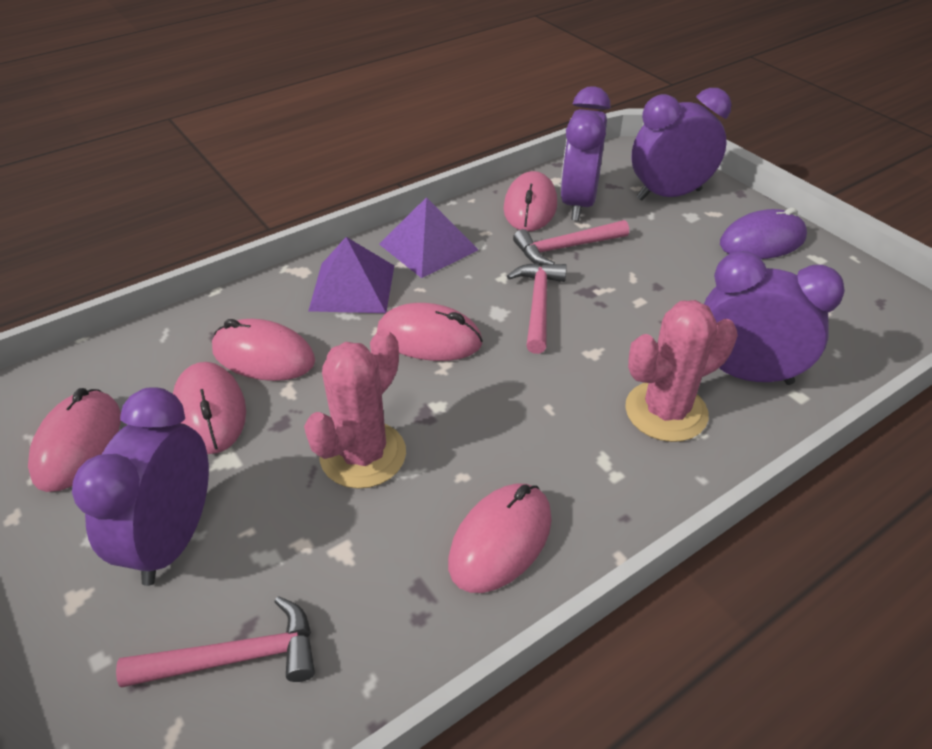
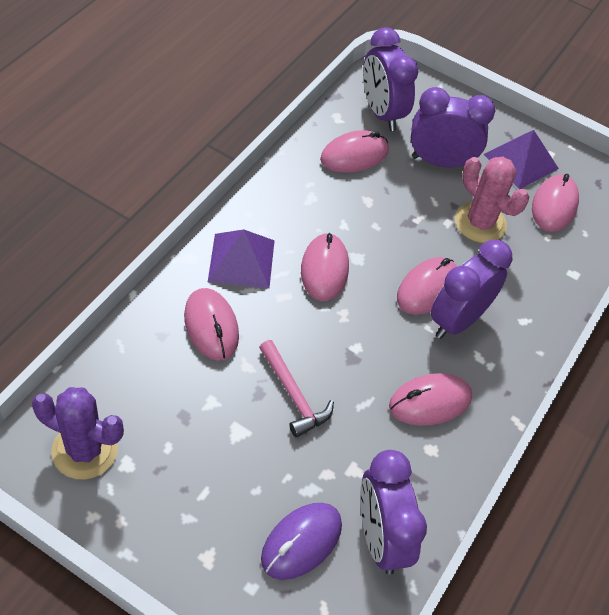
pink cactus: 2 -> 1
pink hammer: 3 -> 1
purple cactus: 0 -> 1

